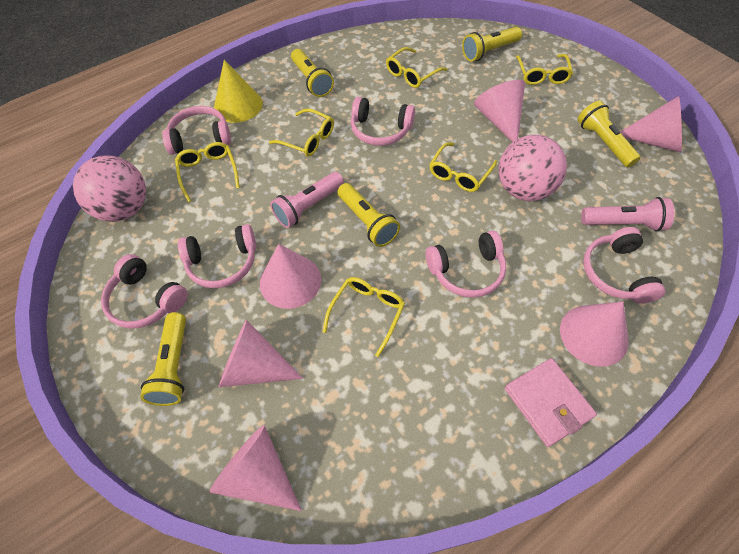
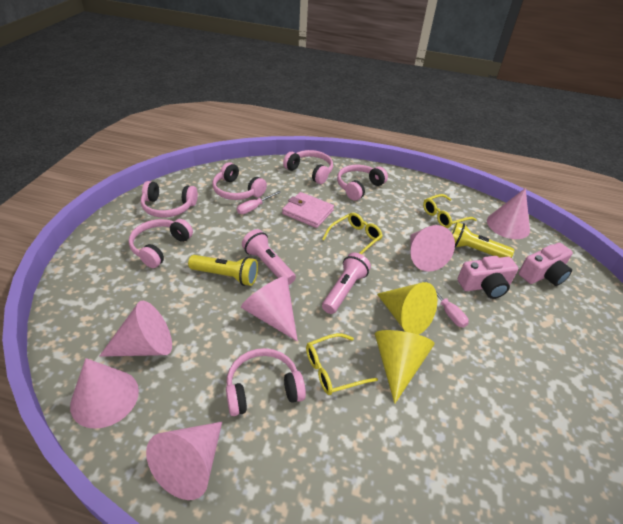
pink ball: 2 -> 0
pink camera: 0 -> 2
pink screwdriver: 0 -> 2
yellow cone: 1 -> 2
yellow flashlight: 5 -> 2
yellow glasses: 6 -> 3

